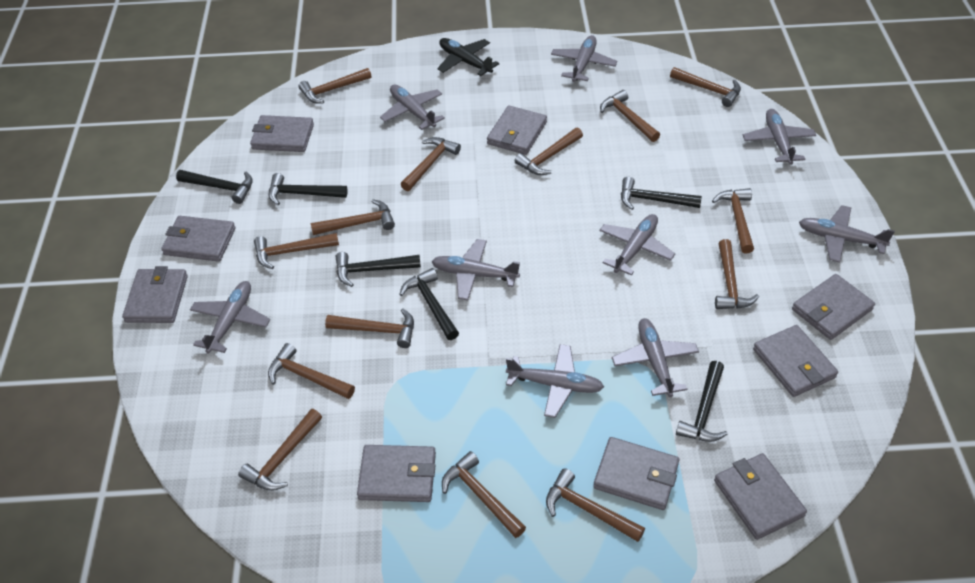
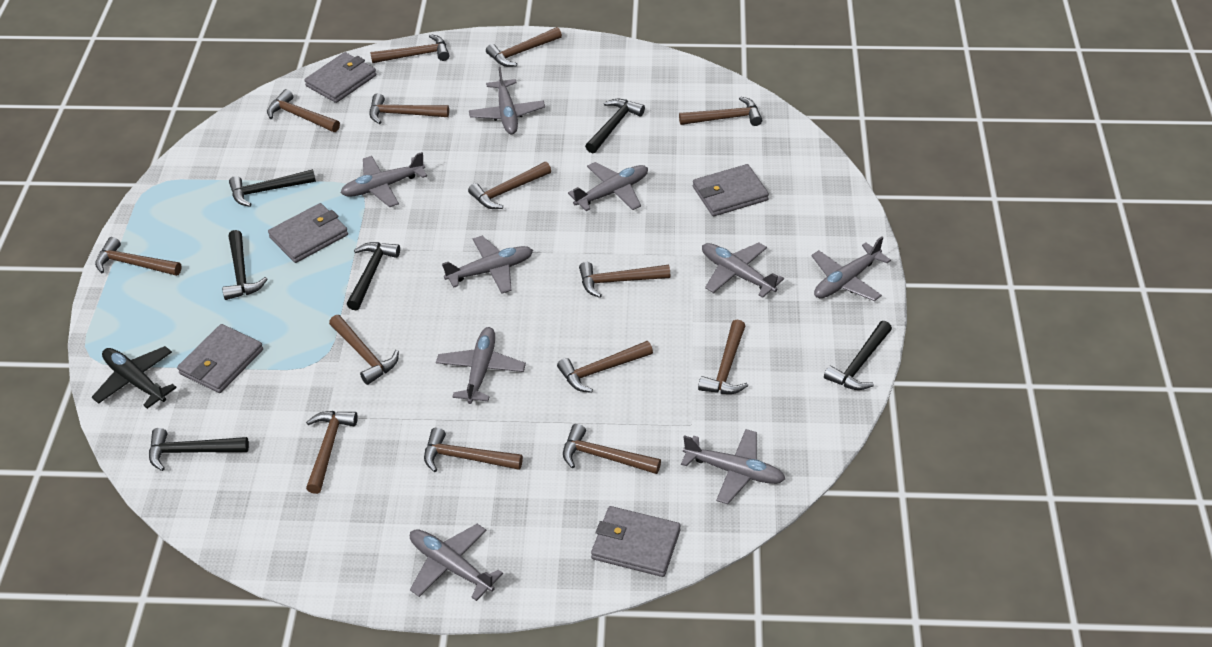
grey wallet: 9 -> 5

